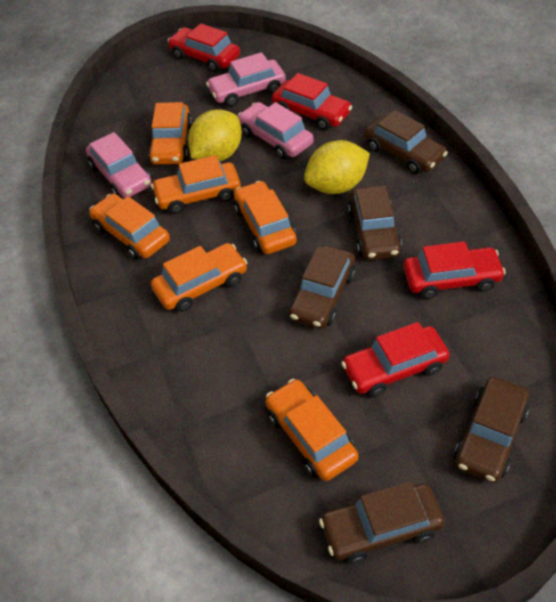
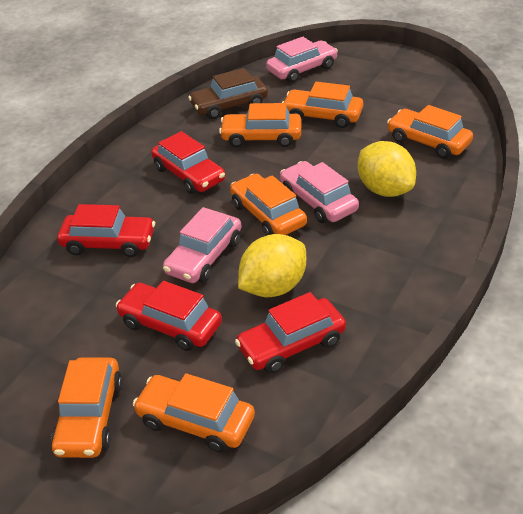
brown car: 5 -> 1

